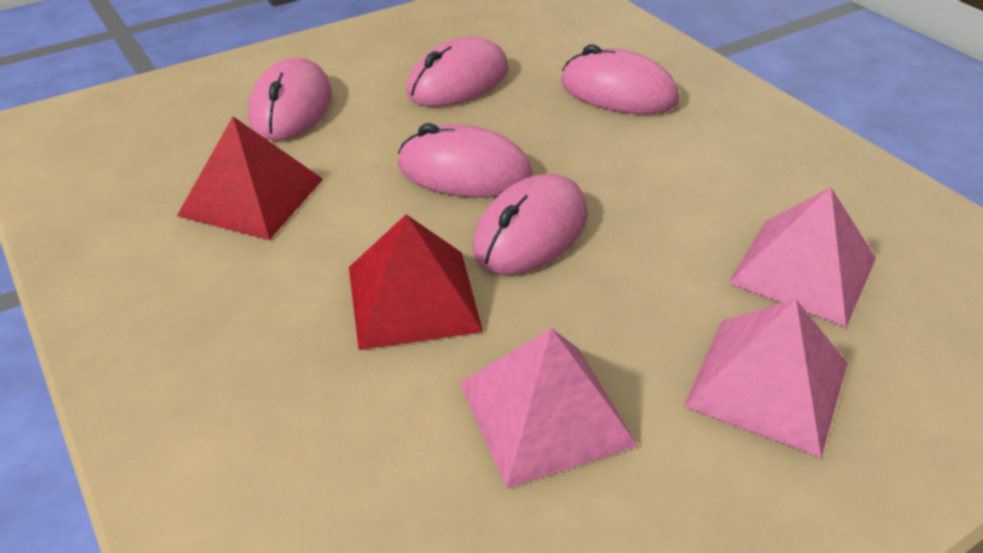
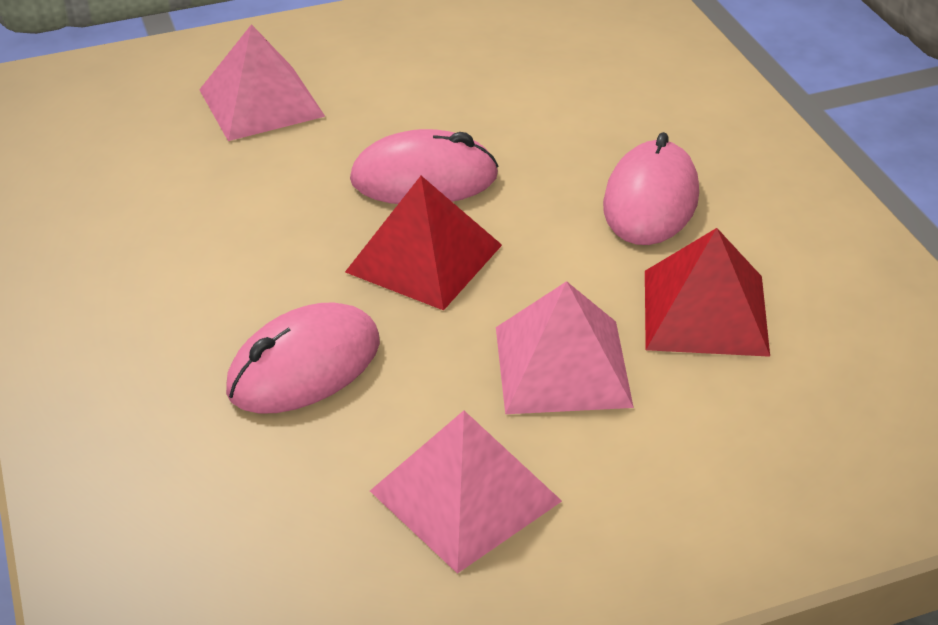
pink mouse: 5 -> 3

